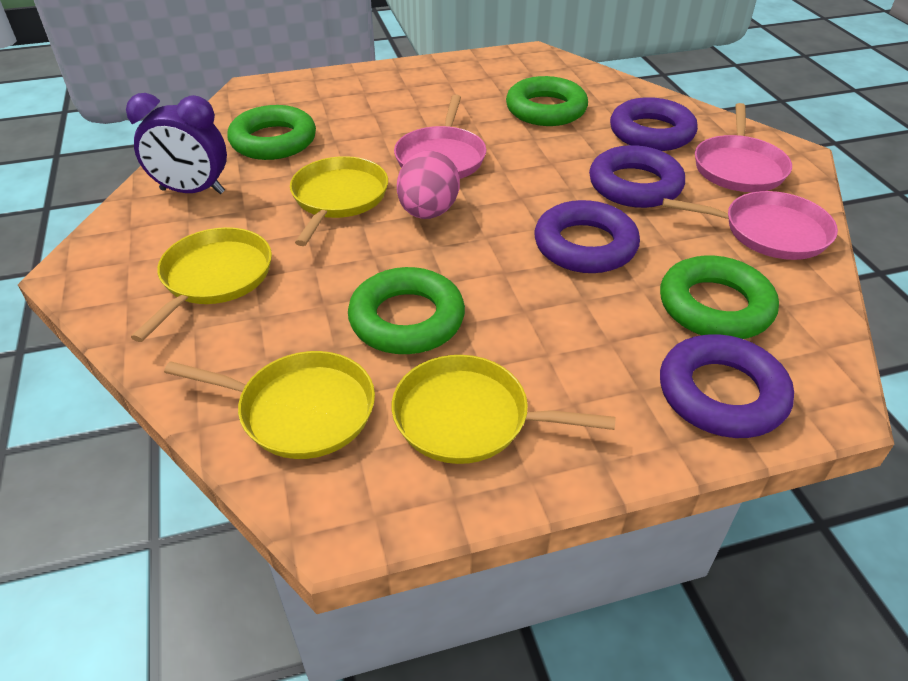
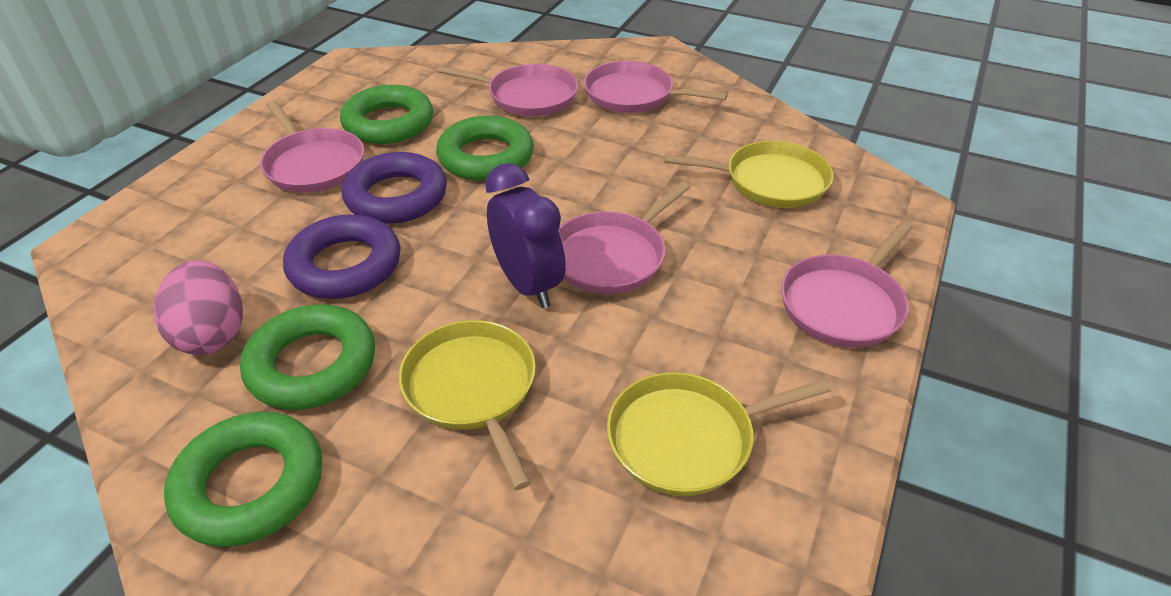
pink pan: 3 -> 5
purple ring: 4 -> 2
yellow pan: 4 -> 3

